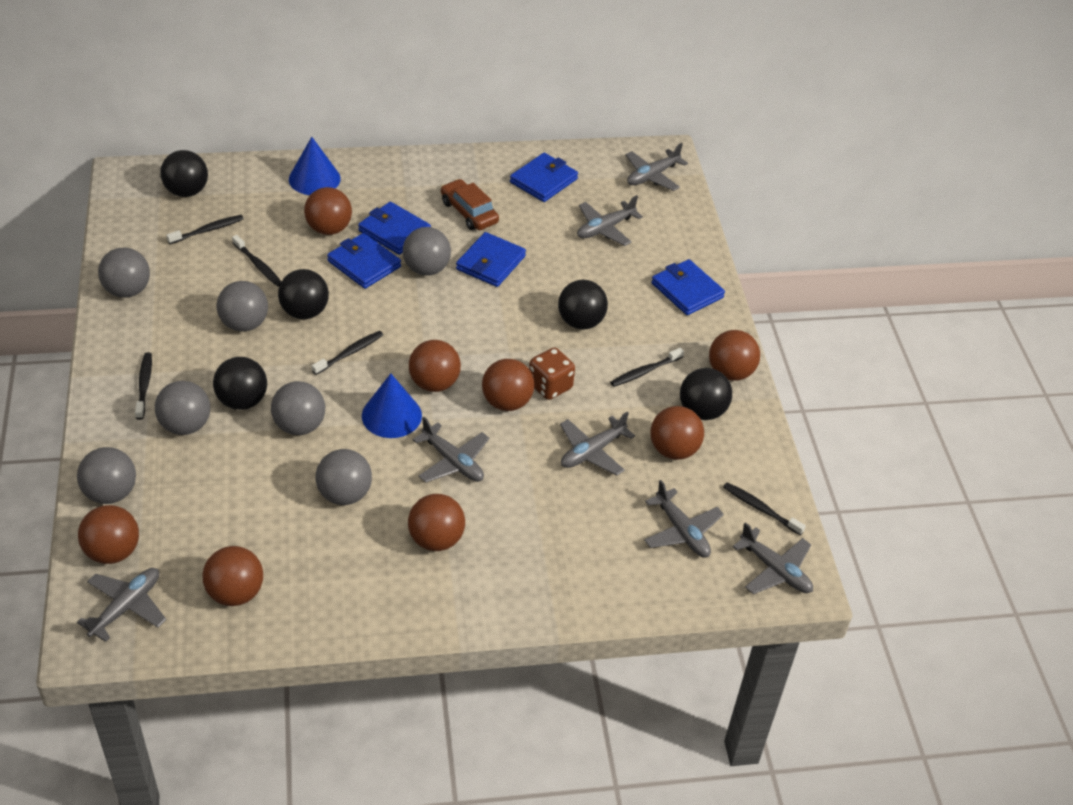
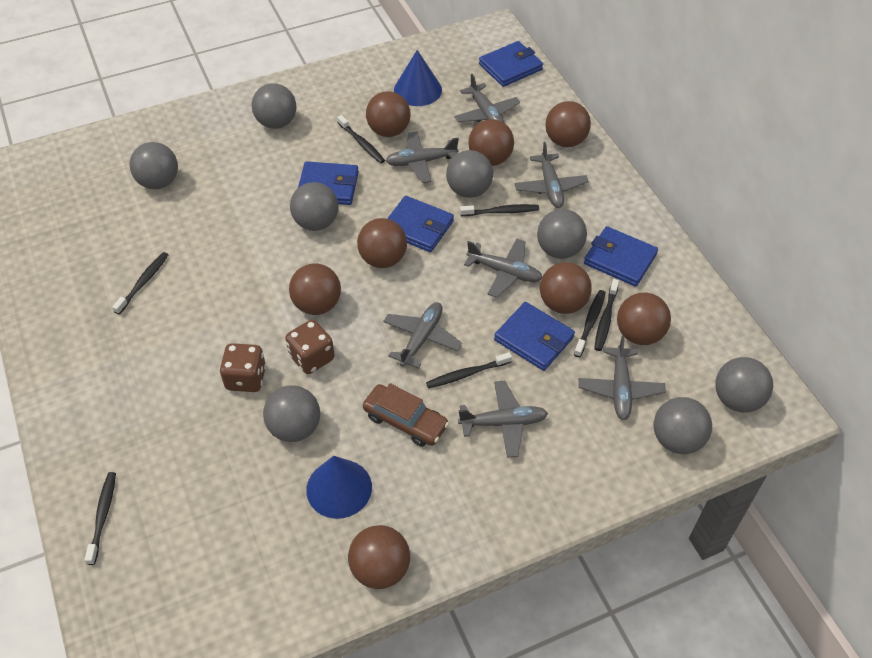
black ball: 5 -> 0
black toothbrush: 6 -> 7
brown dice: 1 -> 2
grey ball: 7 -> 8

